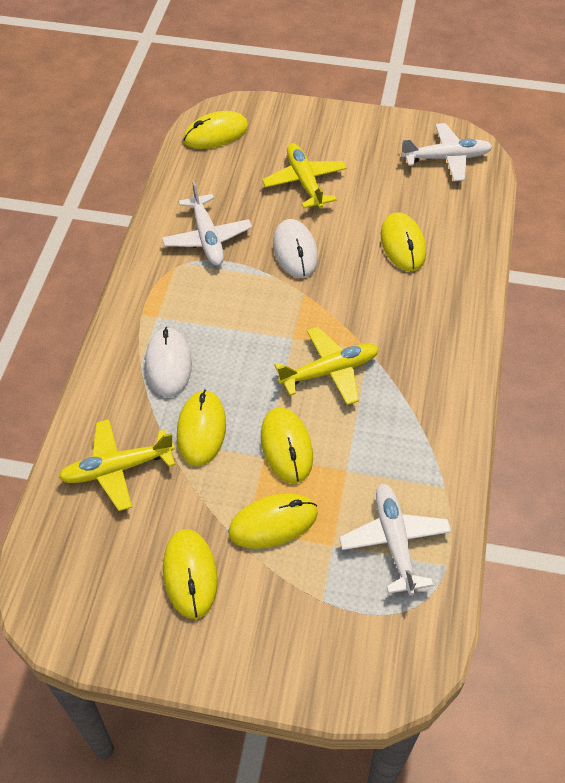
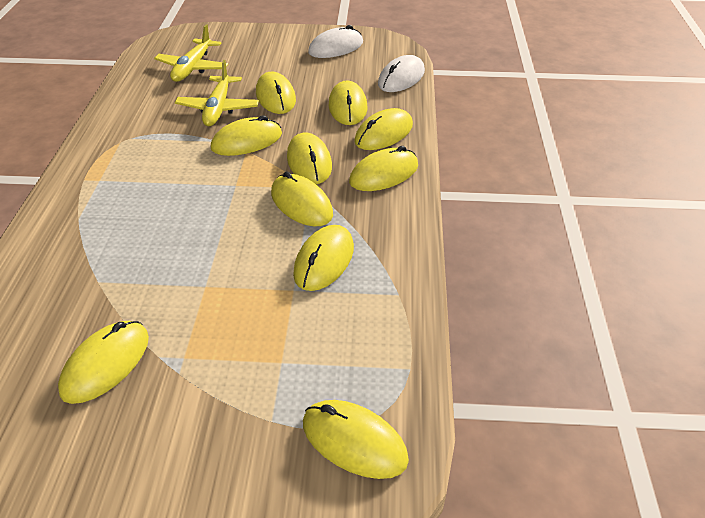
white plane: 3 -> 0
yellow mouse: 6 -> 10
yellow plane: 3 -> 2

